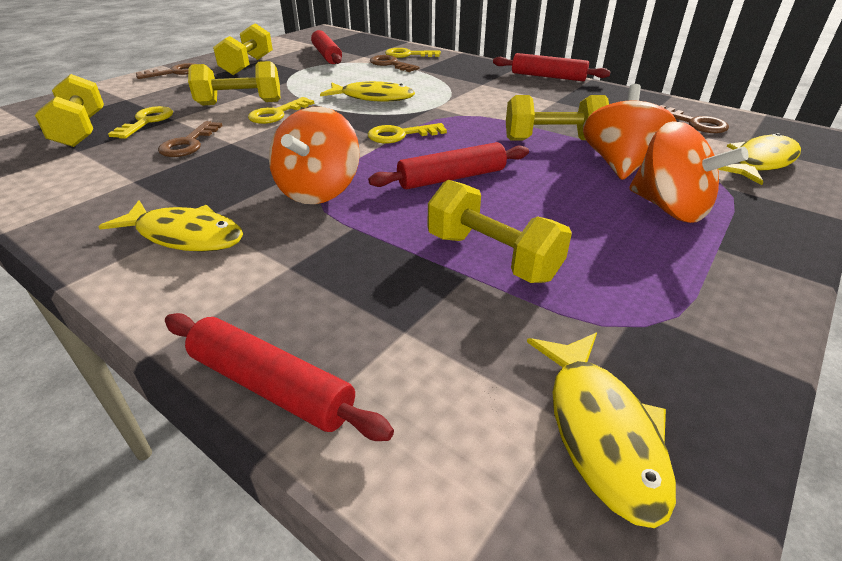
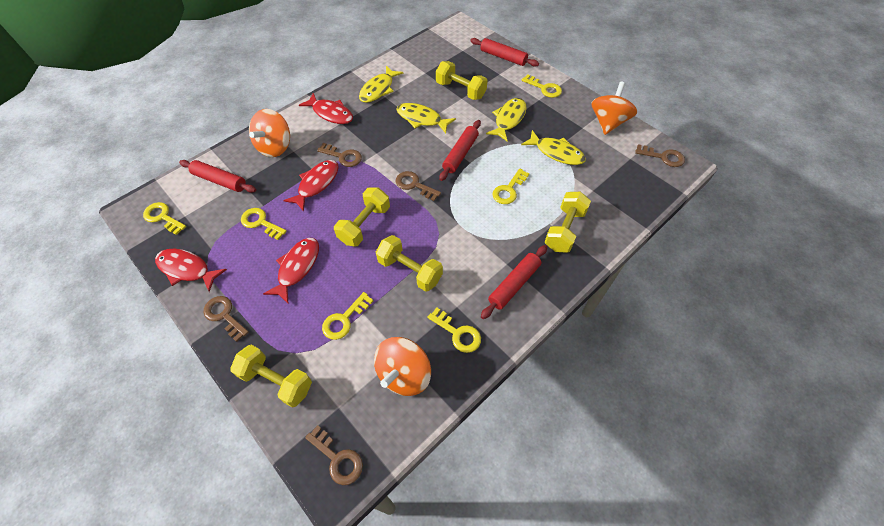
brown key: 4 -> 5
red fish: 0 -> 4
yellow key: 4 -> 6

